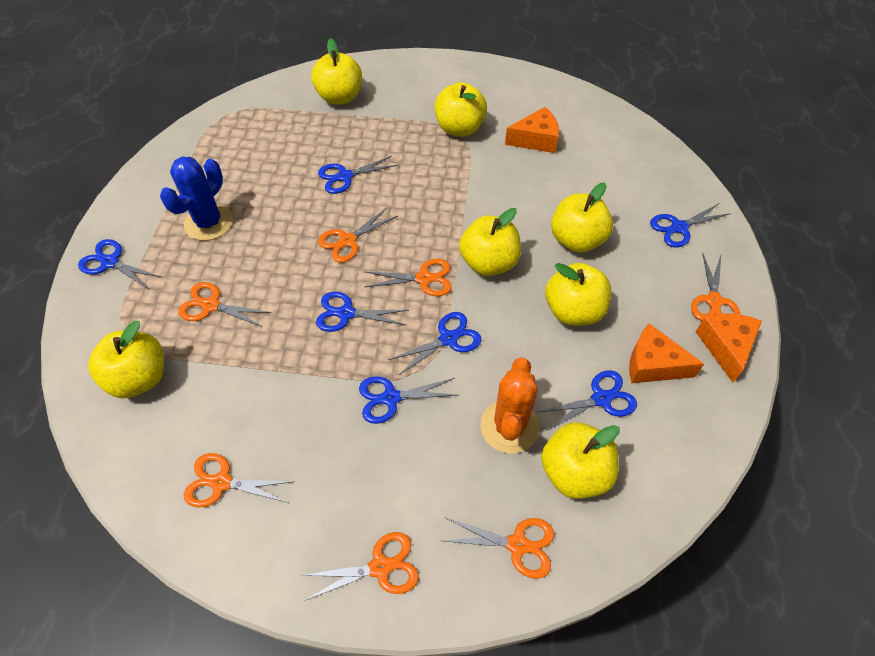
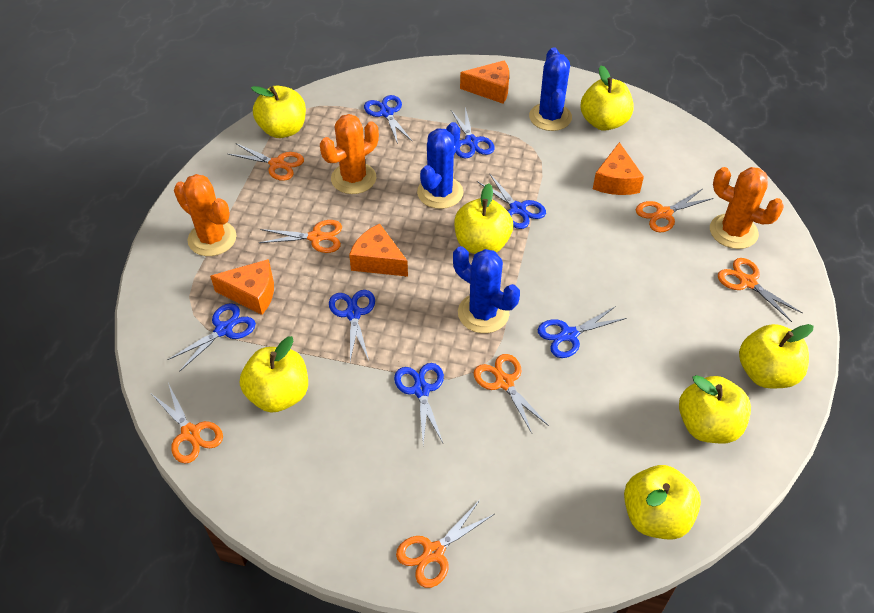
blue cactus: 1 -> 3
orange cactus: 1 -> 3
orange cheese: 3 -> 4

